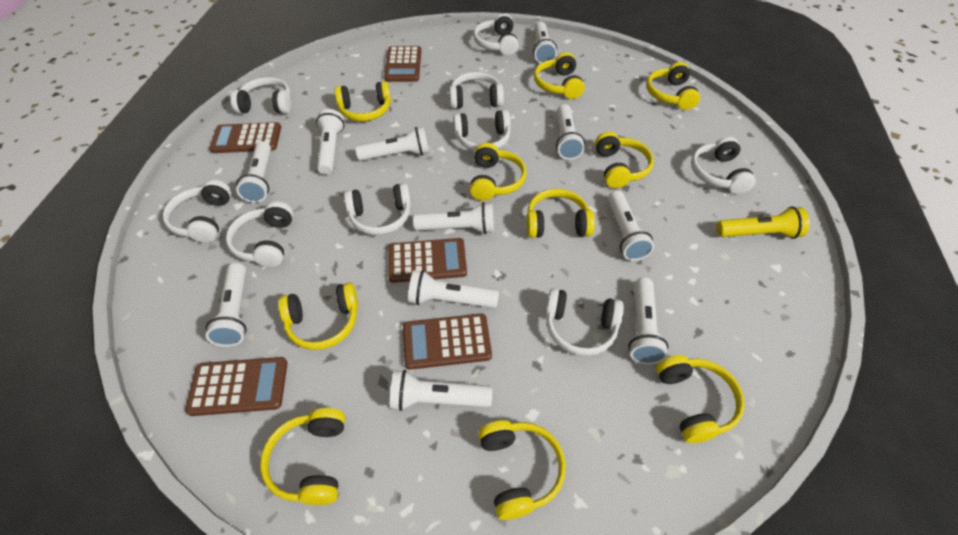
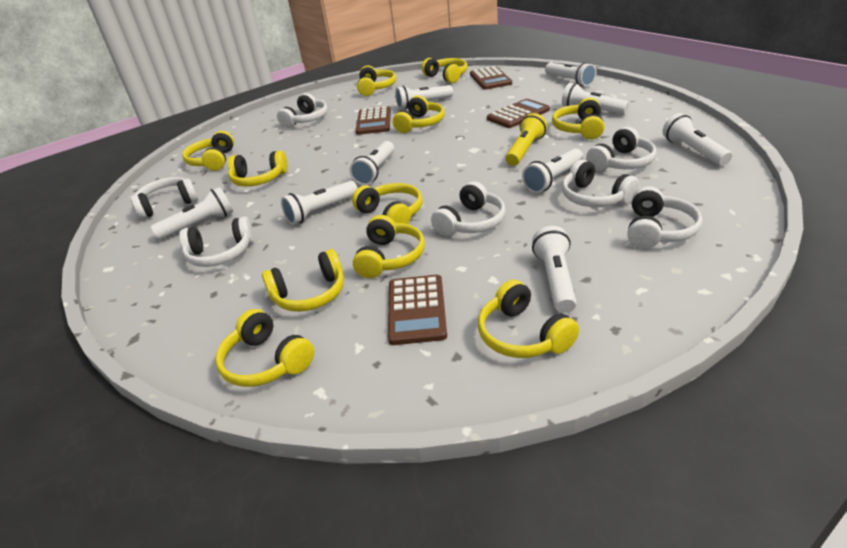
brown calculator: 5 -> 4
white flashlight: 11 -> 9
white headphones: 9 -> 7
yellow headphones: 10 -> 11

